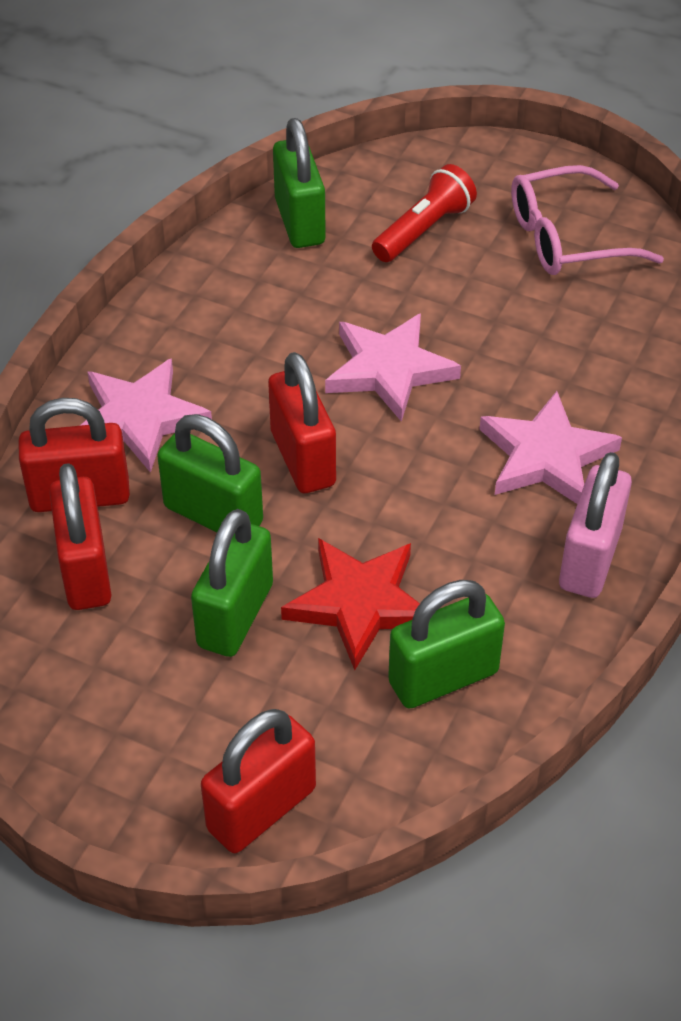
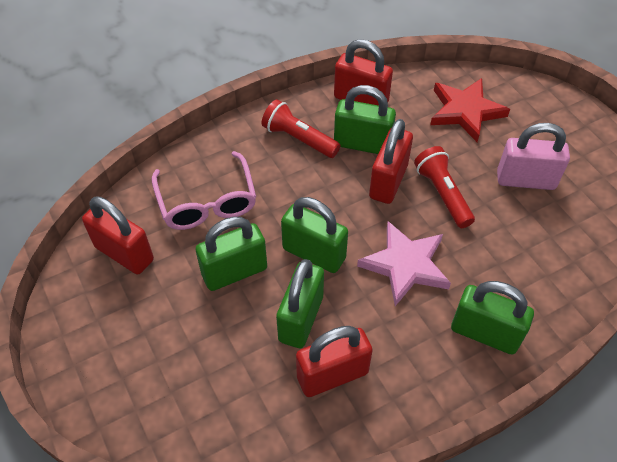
green padlock: 4 -> 5
pink star: 3 -> 1
red flashlight: 1 -> 2

